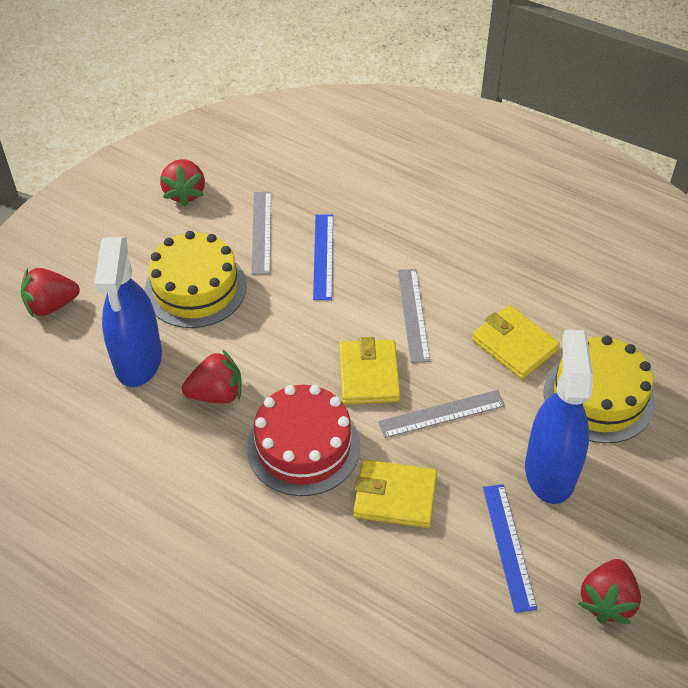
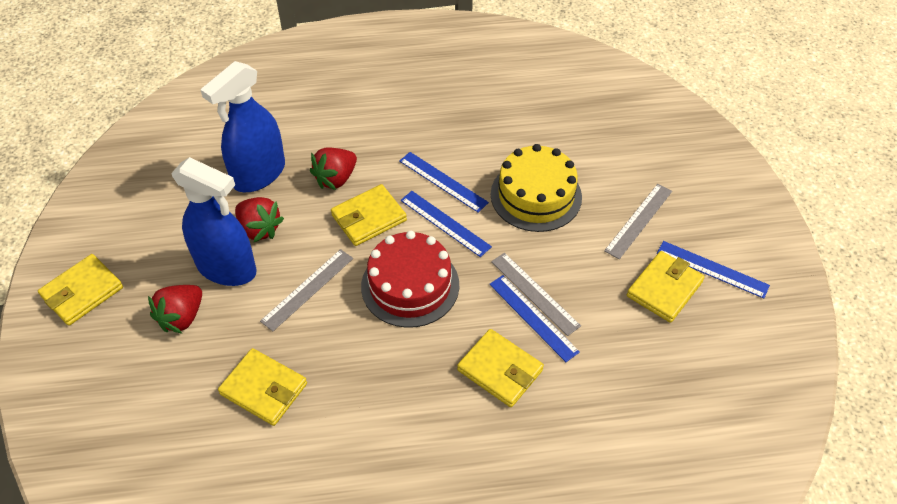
blue ruler: 2 -> 4
red strawberry: 4 -> 3
yellow cake: 2 -> 1
yellow wallet: 3 -> 5

